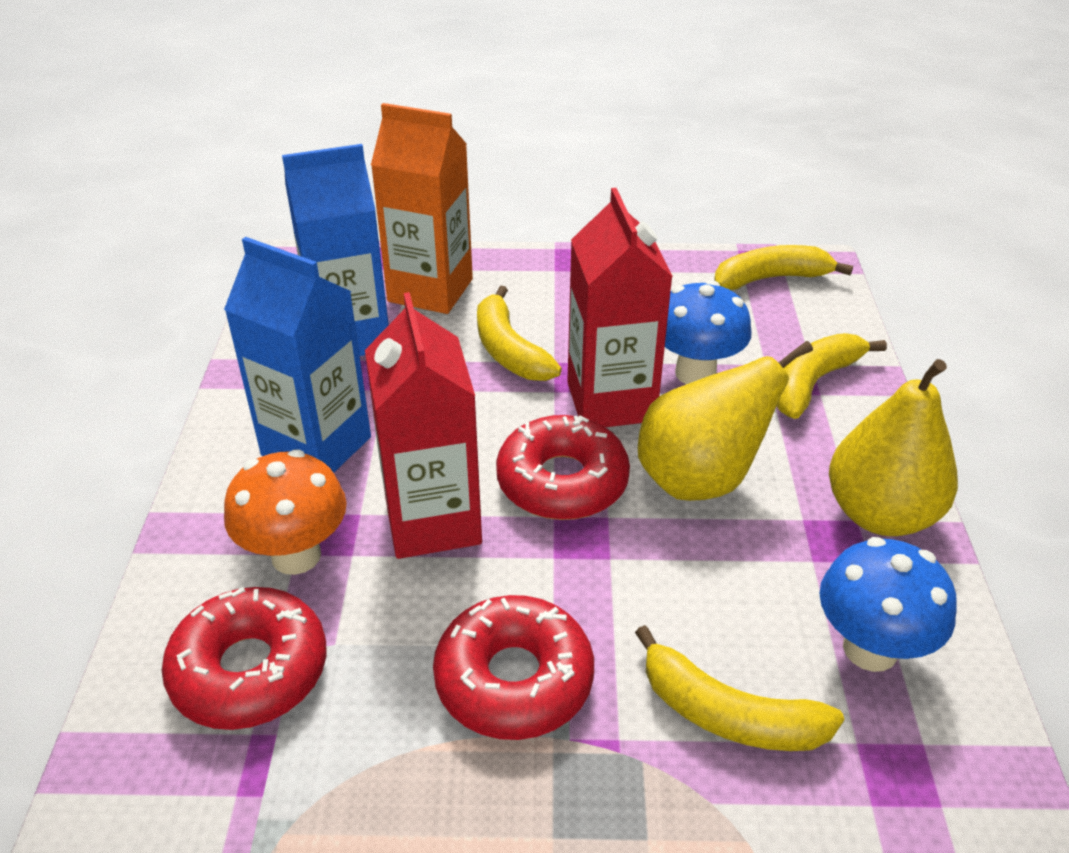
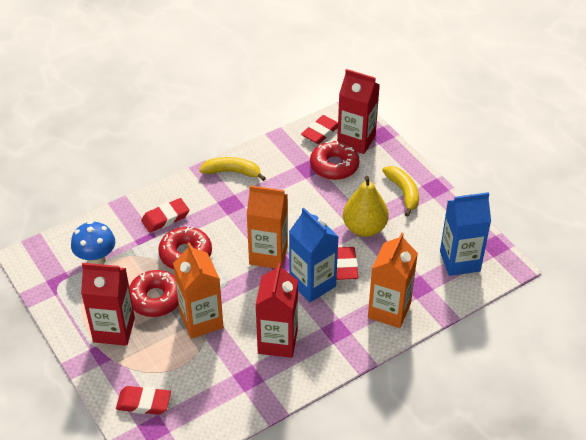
blue mushroom: 2 -> 1
orange carton: 1 -> 3
orange mushroom: 1 -> 0
red carton: 2 -> 3
red eraser: 0 -> 4
yellow banana: 4 -> 2
yellow pear: 2 -> 1

